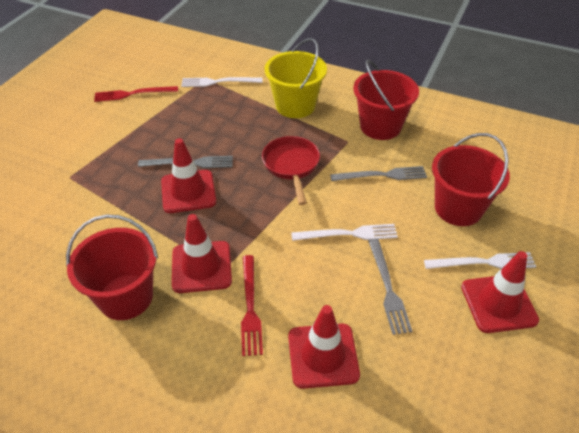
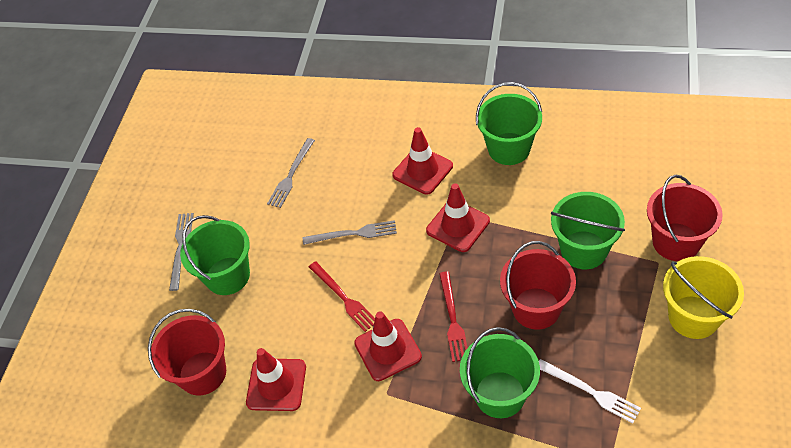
green bucket: 0 -> 4
red pan: 1 -> 0
white fork: 3 -> 1

